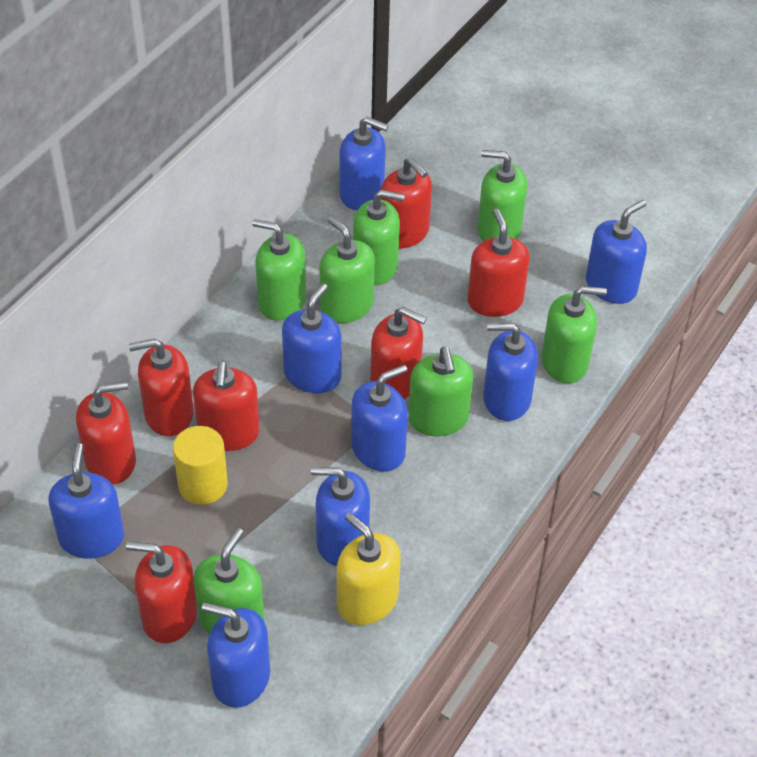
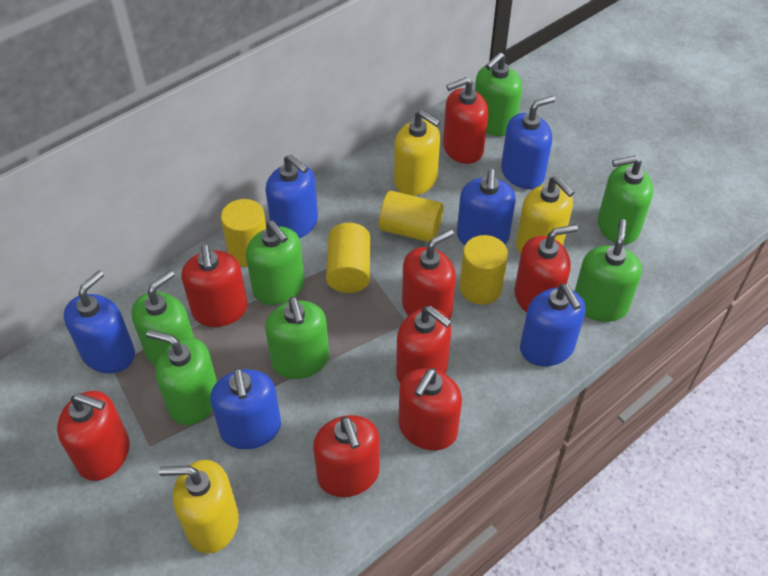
blue soap dispenser: 8 -> 6
red soap dispenser: 7 -> 8
yellow cylinder: 1 -> 4
yellow soap dispenser: 1 -> 3

